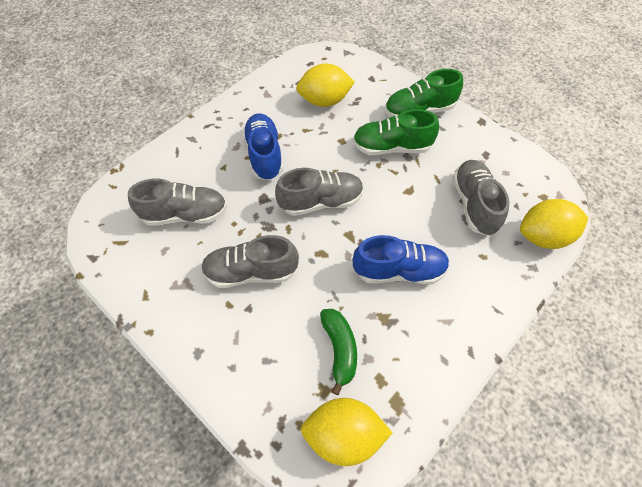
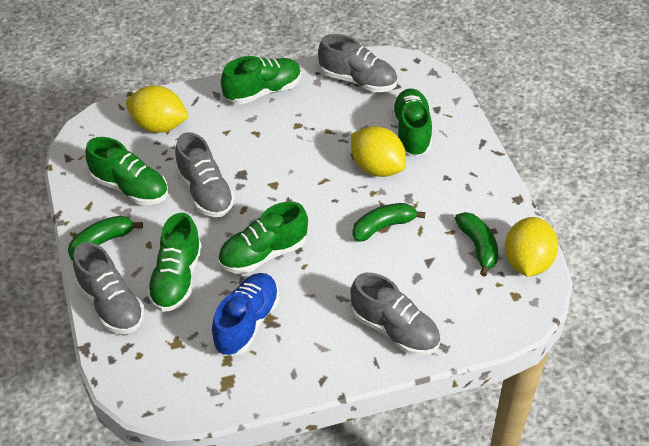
blue shoe: 2 -> 1
green banana: 1 -> 3
green shoe: 2 -> 5

